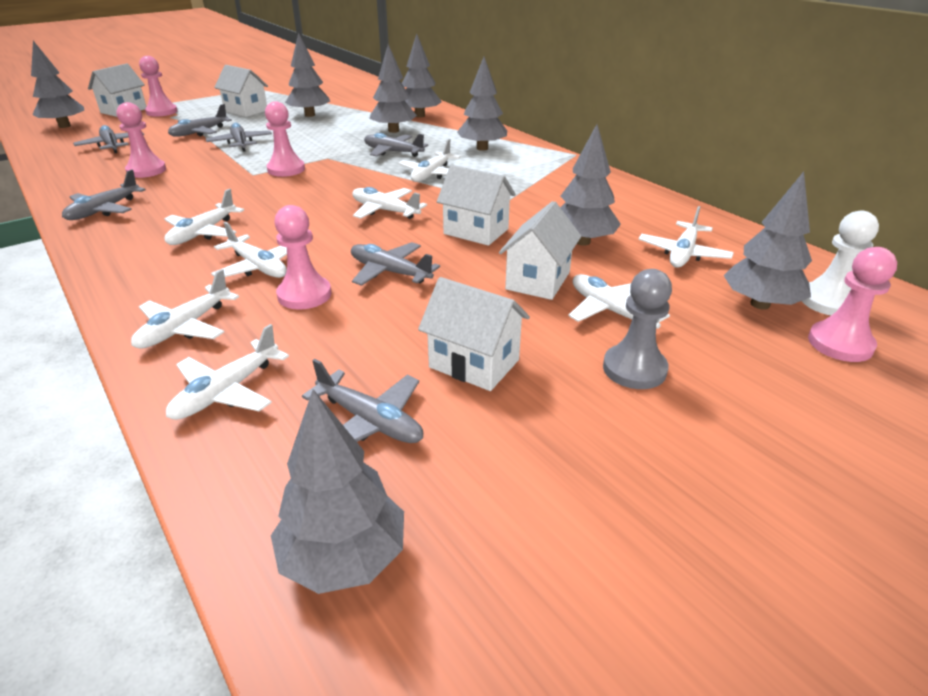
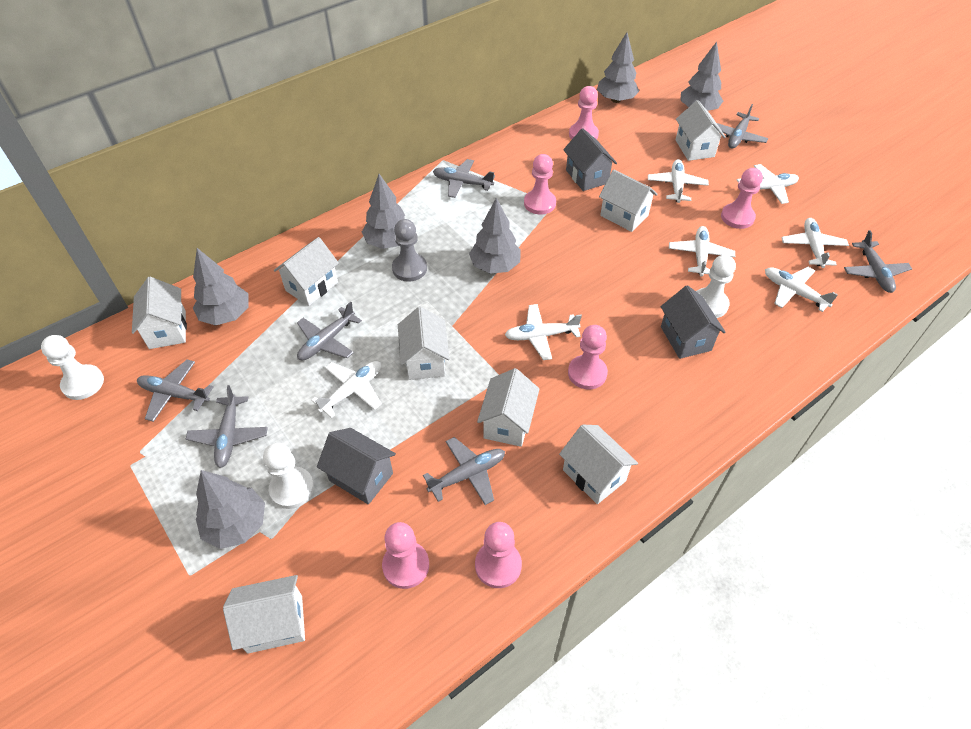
grey house: 0 -> 3
grey tree: 8 -> 6
pink pawn: 5 -> 6
white house: 5 -> 8
white pawn: 1 -> 3
white plane: 8 -> 7

